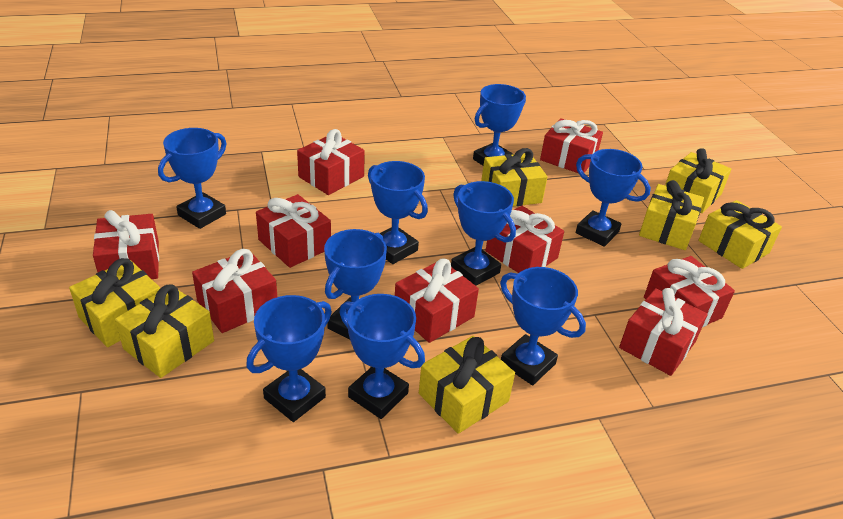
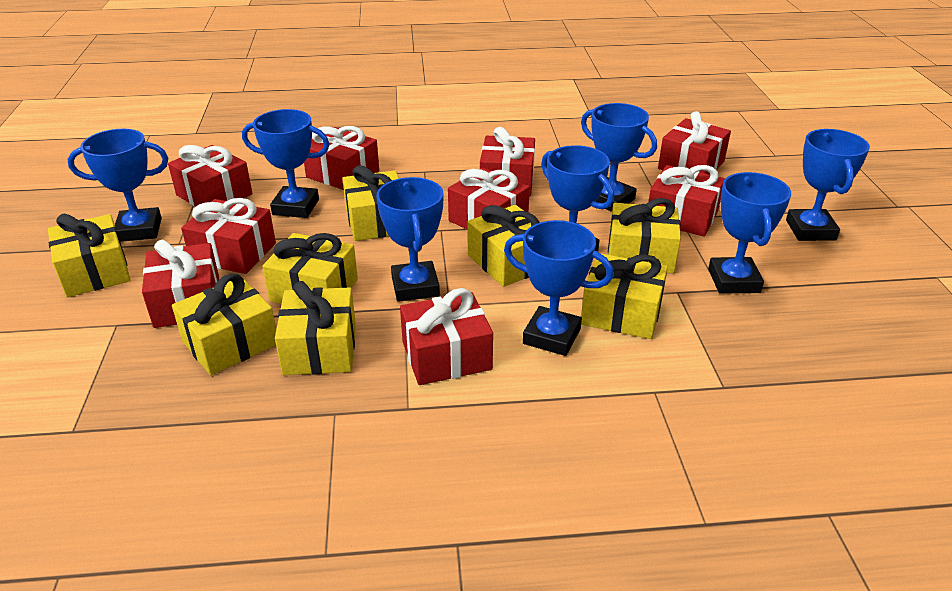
blue trophy: 9 -> 8
yellow gift: 7 -> 8

